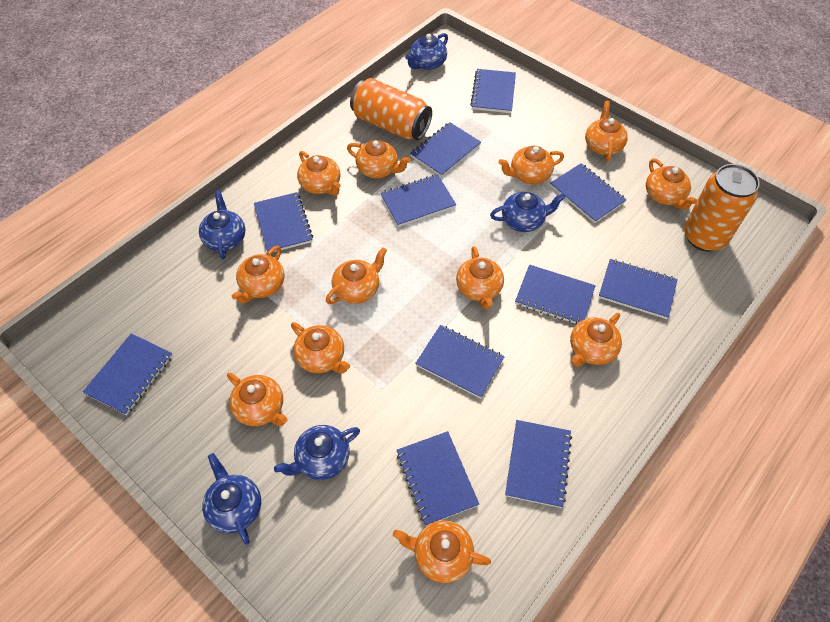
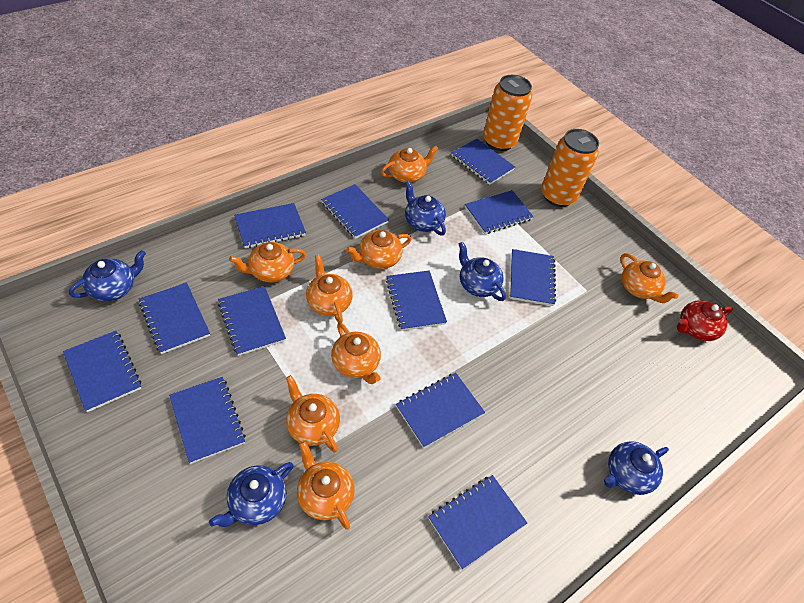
blue notebook: 11 -> 12
orange teapot: 12 -> 8
red teapot: 0 -> 1

